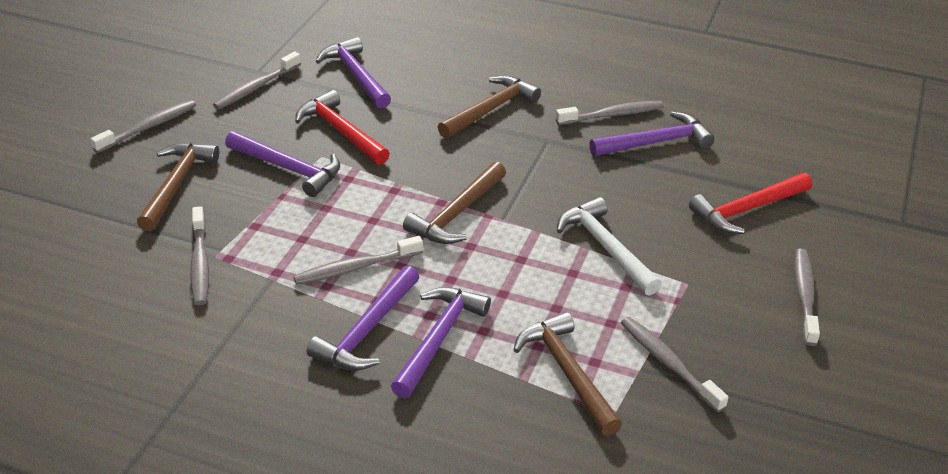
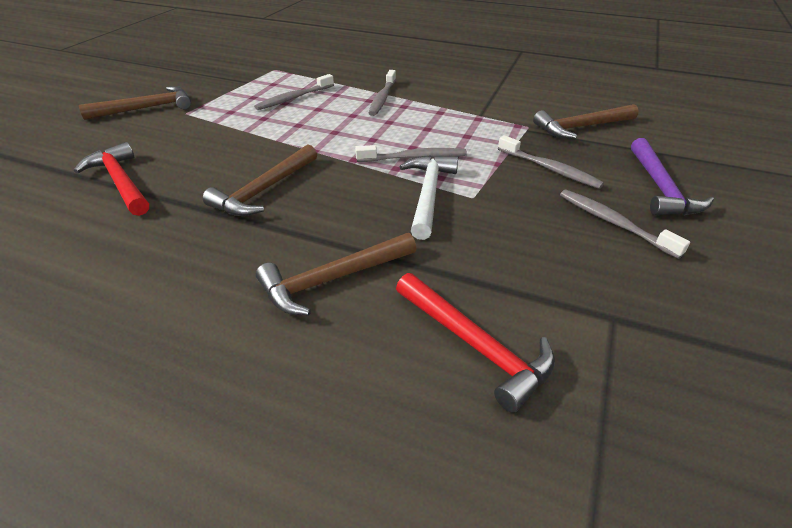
grey toothbrush: 7 -> 5
purple hammer: 5 -> 1

